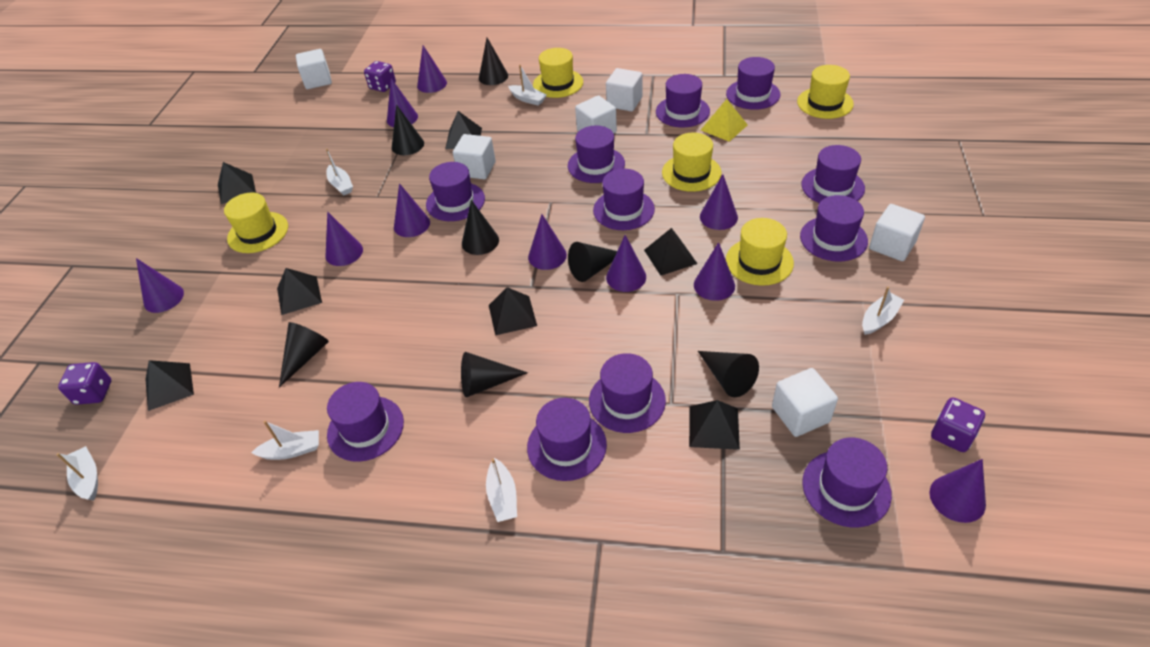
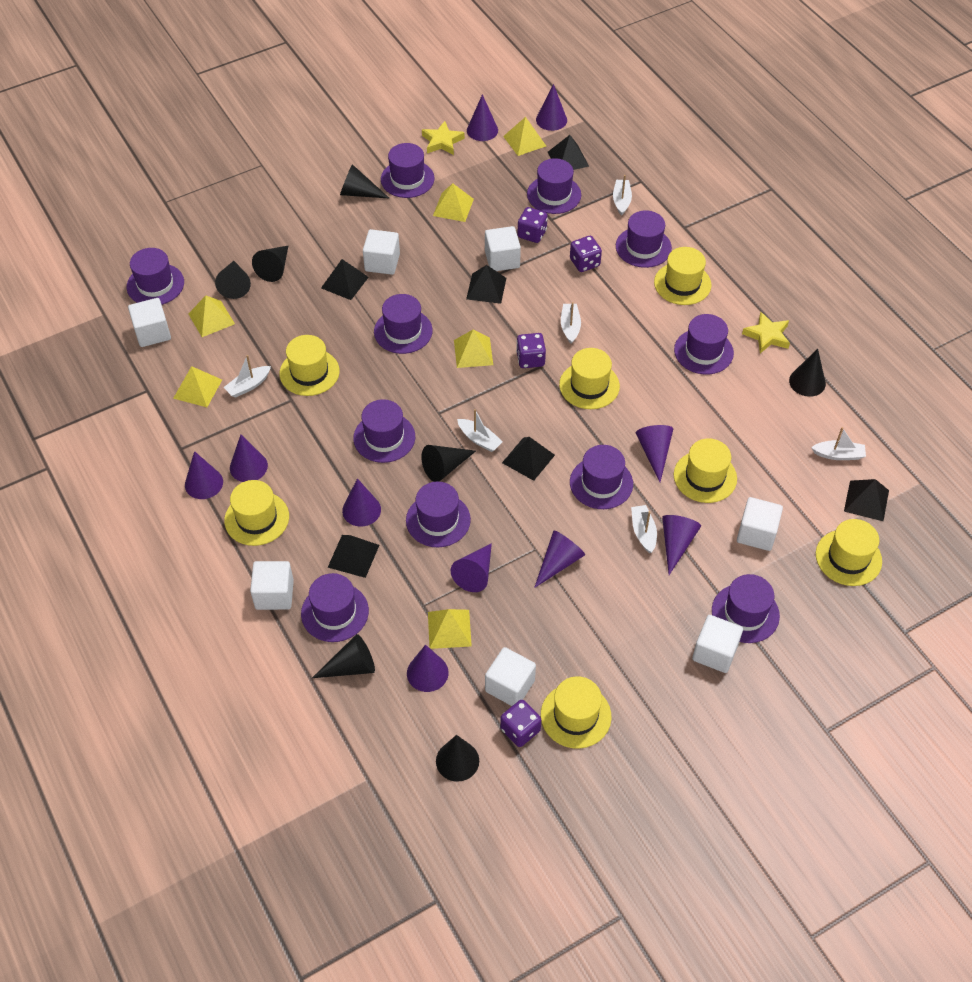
black pyramid: 7 -> 6
purple dice: 3 -> 4
white cube: 6 -> 7
yellow hat: 5 -> 7
yellow pyramid: 1 -> 6
yellow star: 0 -> 2

